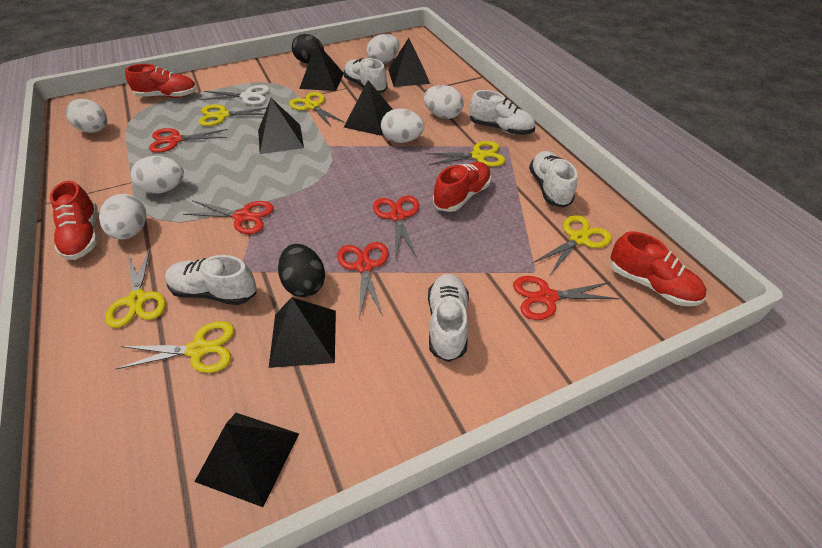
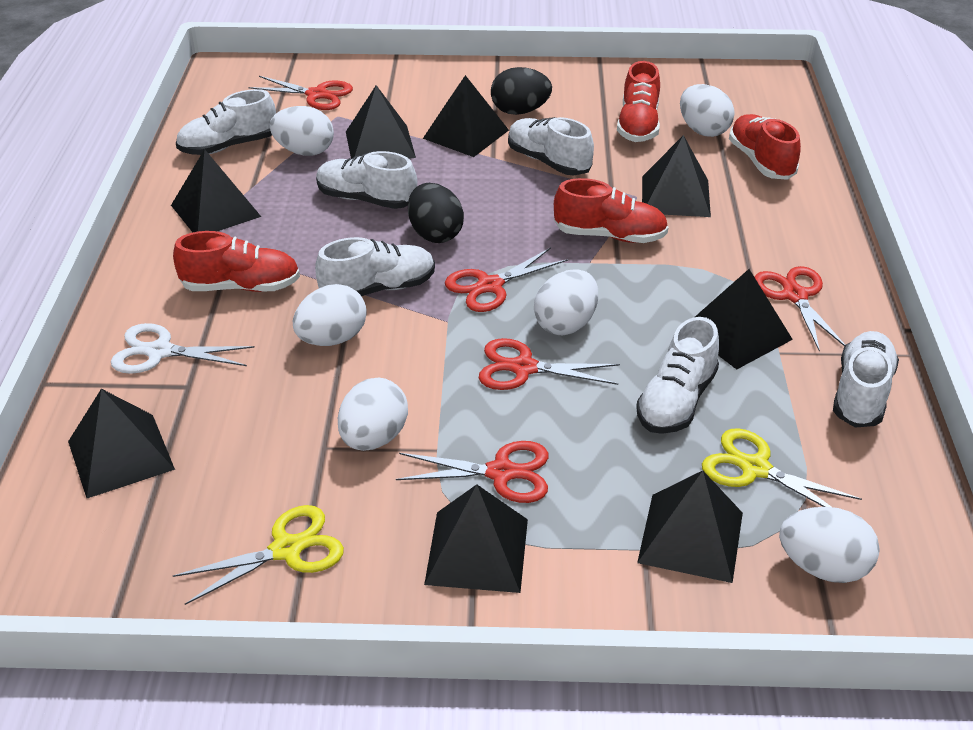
black pyramid: 6 -> 8
white shoe: 5 -> 6
yellow scissors: 6 -> 2

